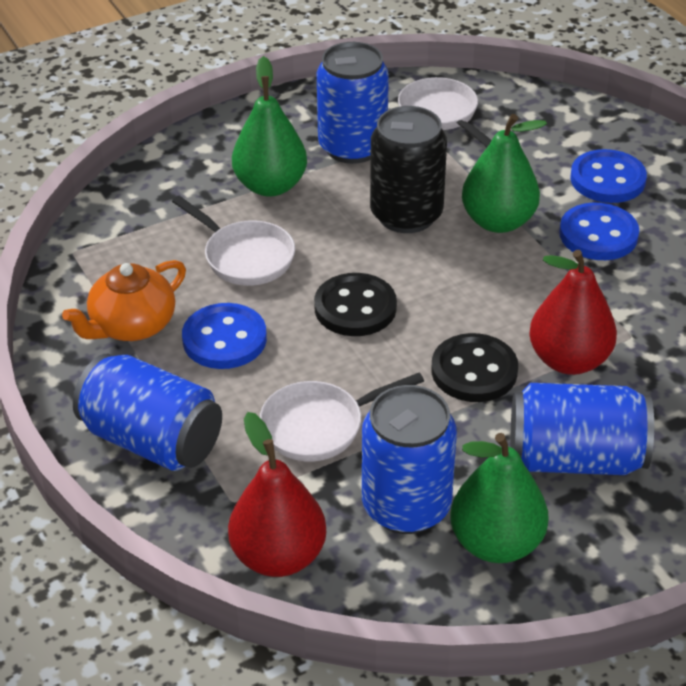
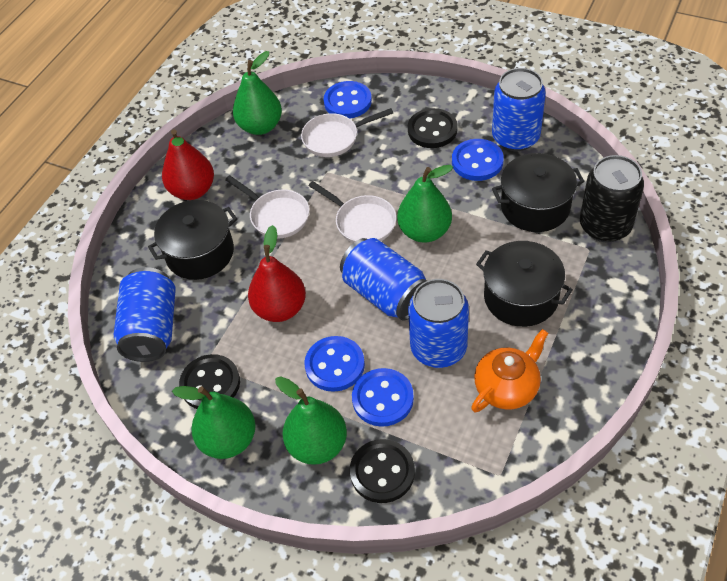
black button: 2 -> 3
black pot: 0 -> 3
blue button: 3 -> 4
green pear: 3 -> 4

